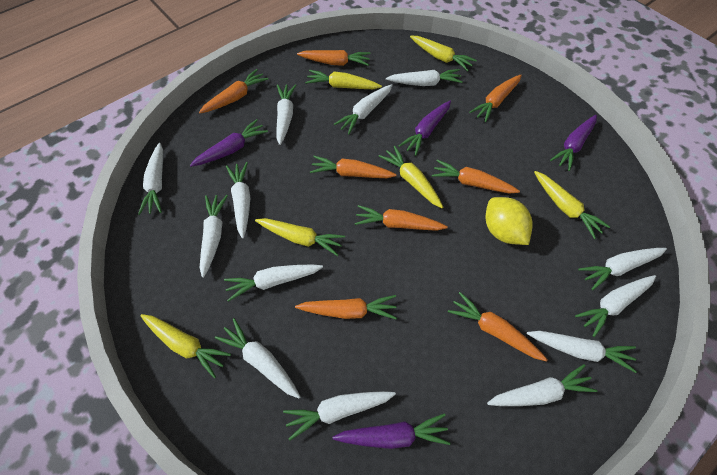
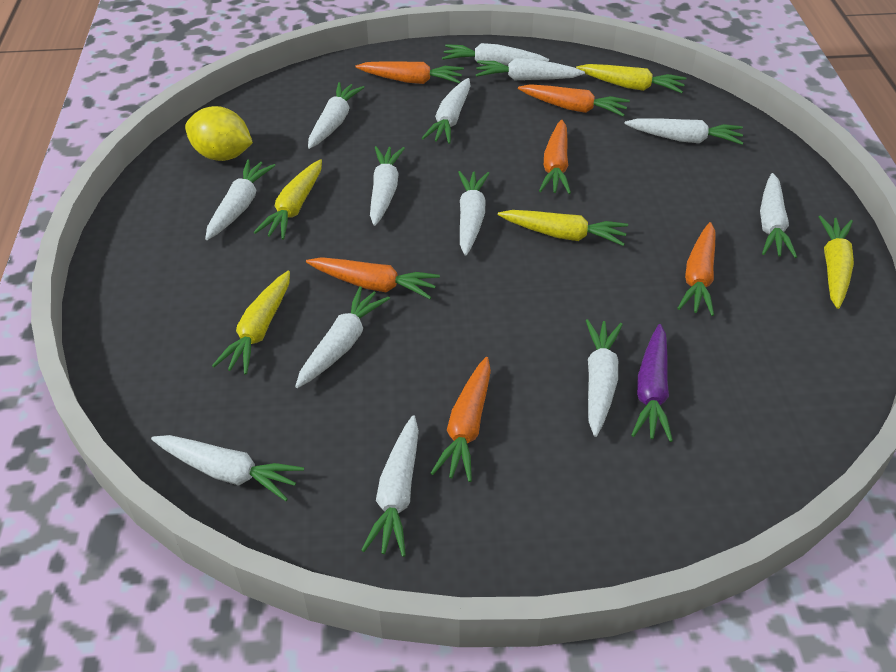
orange carrot: 8 -> 6
purple carrot: 4 -> 1
yellow carrot: 6 -> 5

